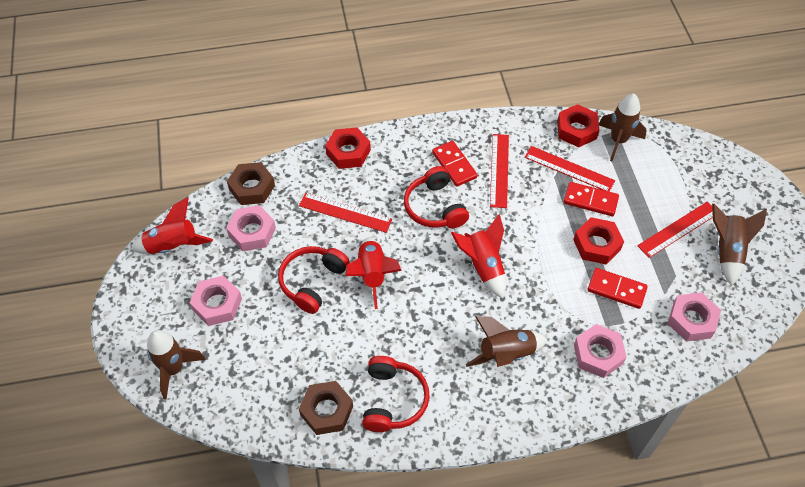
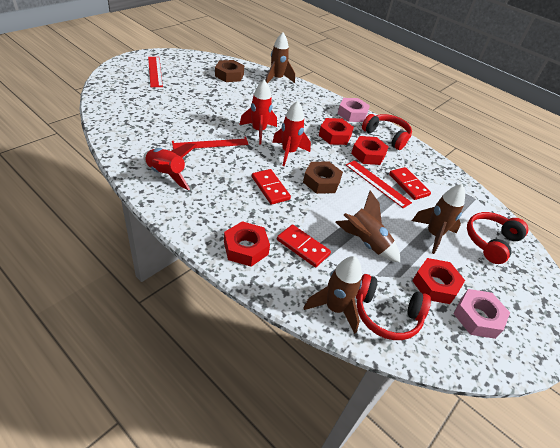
pink nut: 4 -> 2
red nut: 3 -> 4
red ruler: 4 -> 3

